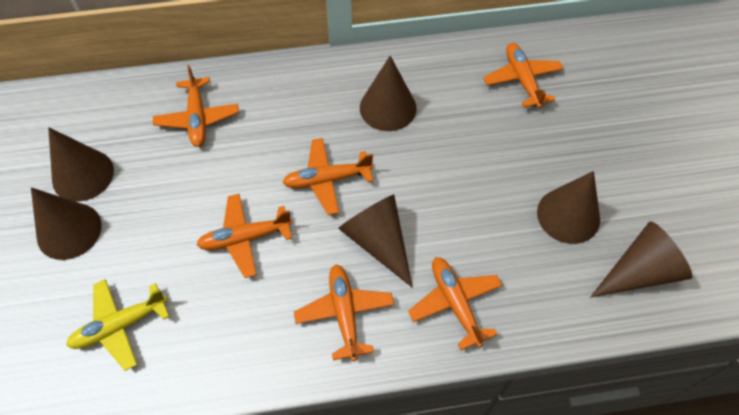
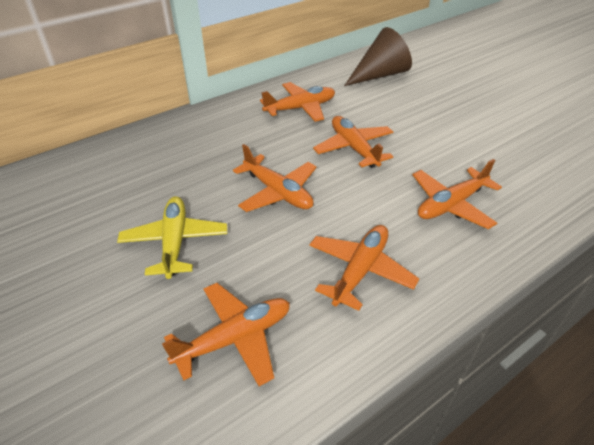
brown cone: 6 -> 1

